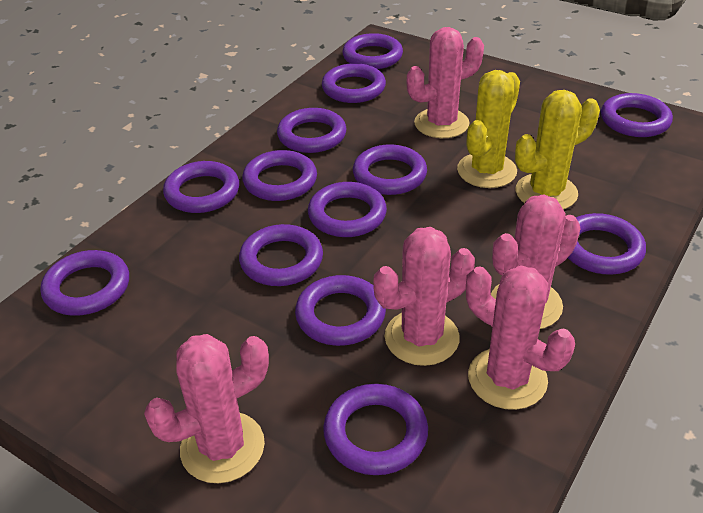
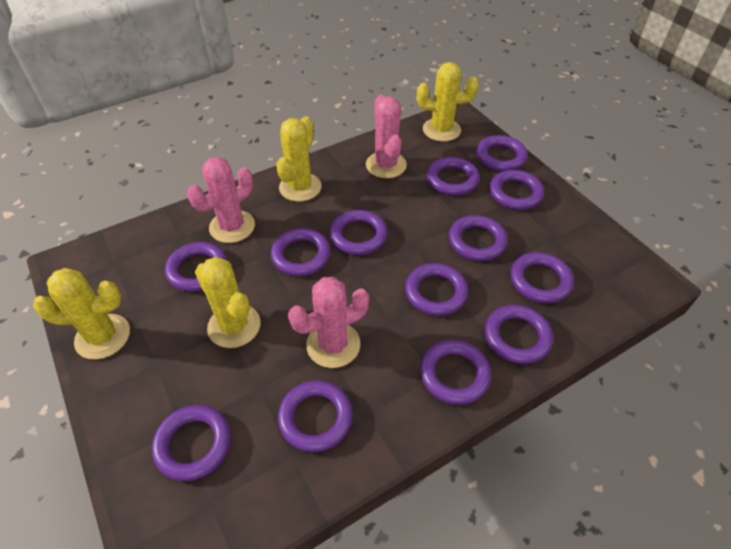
pink cactus: 5 -> 3
yellow cactus: 2 -> 4

